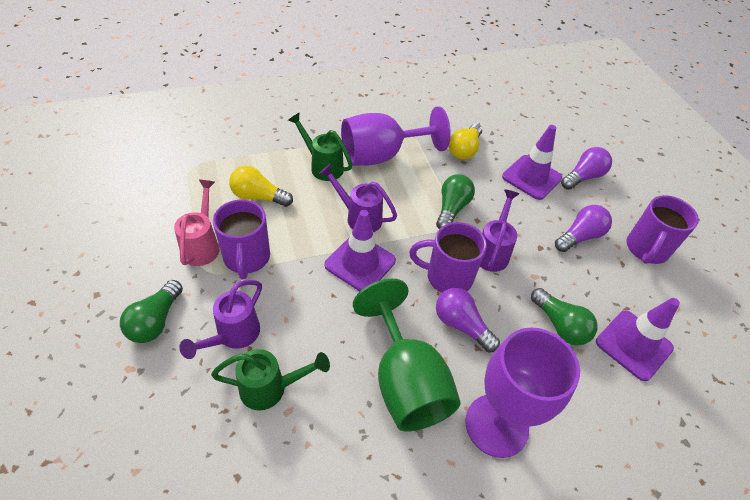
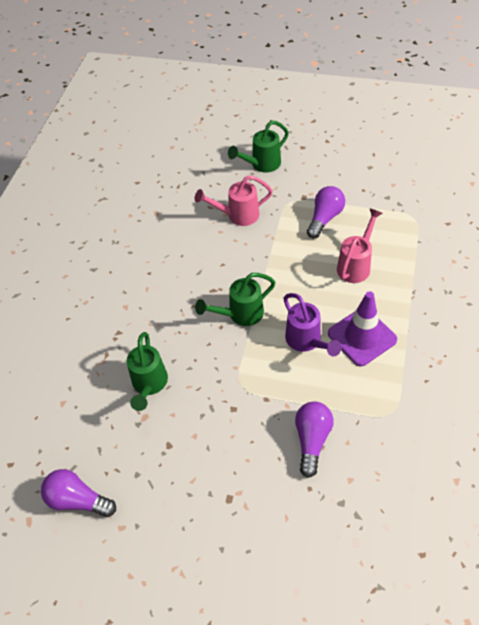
green goblet: 1 -> 0
green light bulb: 3 -> 0
green watering can: 2 -> 3
pink watering can: 1 -> 2
purple goblet: 2 -> 0
purple mug: 3 -> 0
purple traffic cone: 3 -> 1
purple watering can: 3 -> 1
yellow light bulb: 2 -> 0

